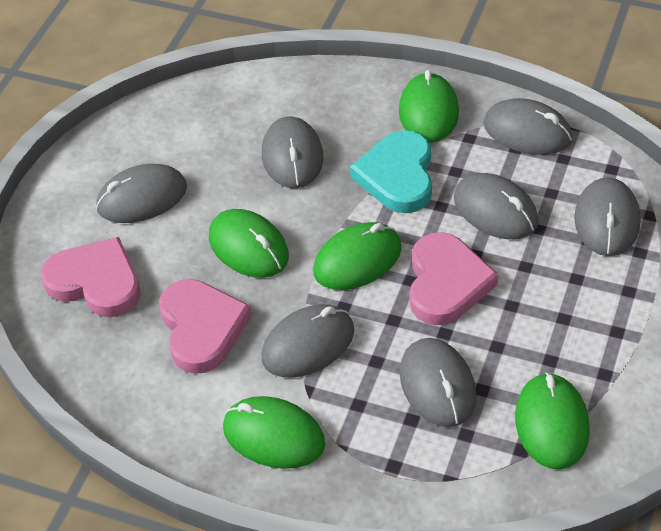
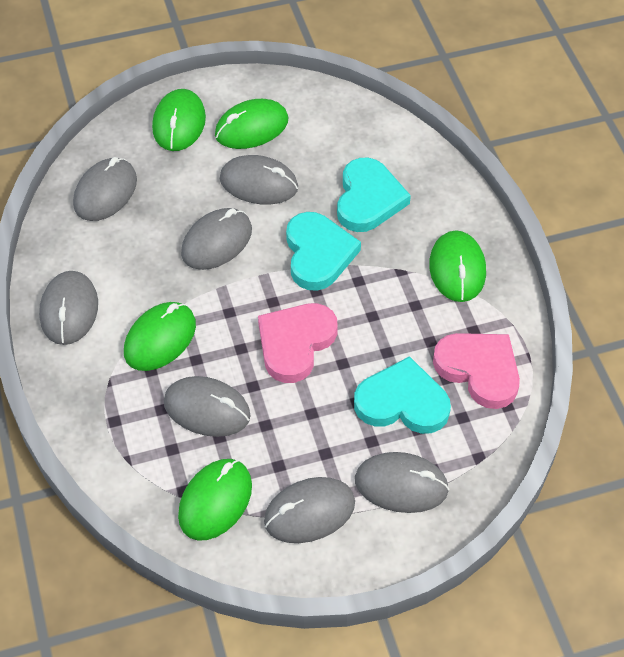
pink heart: 3 -> 2
turquoise heart: 1 -> 3

